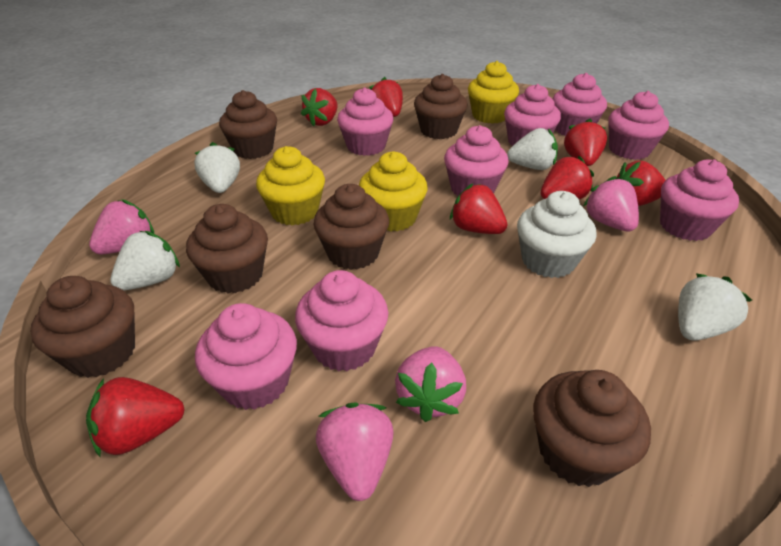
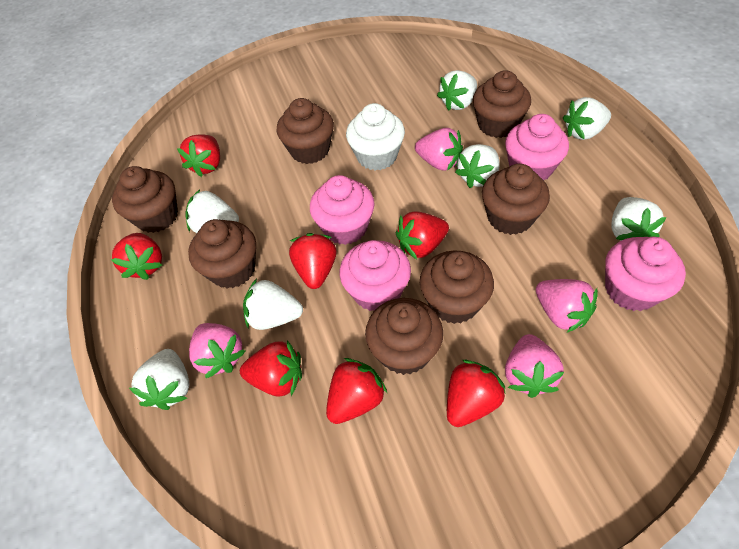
brown cupcake: 6 -> 7
pink cupcake: 8 -> 4
white strawberry: 4 -> 7
yellow cupcake: 3 -> 0

